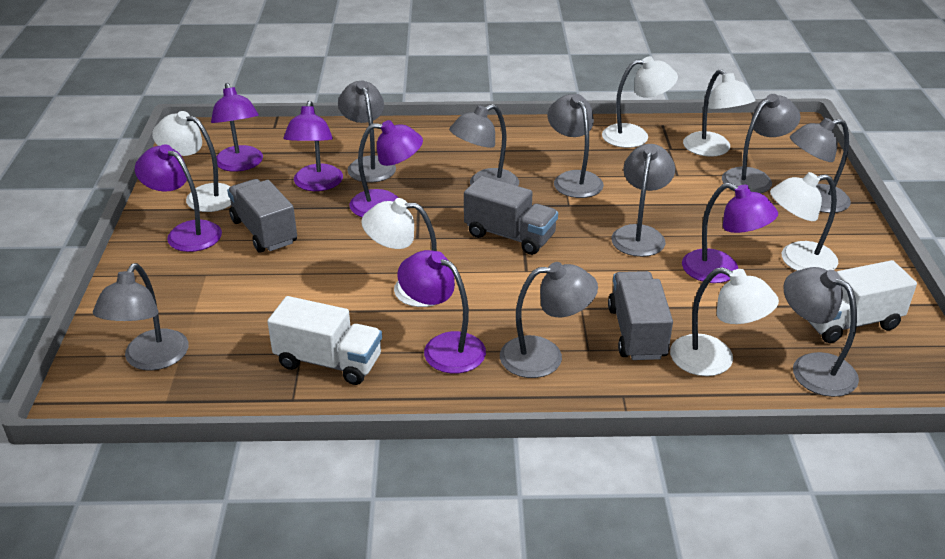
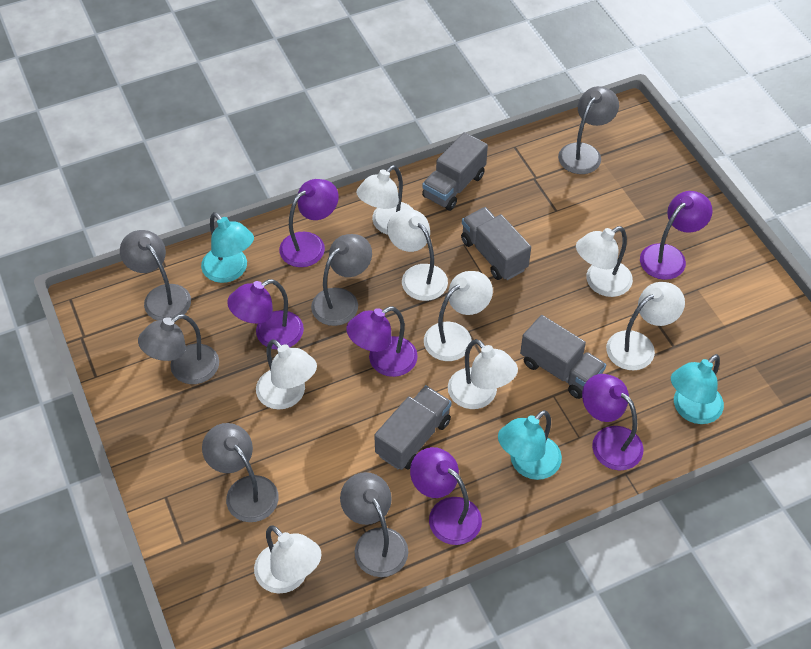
grey lamp: 9 -> 6
grey truck: 3 -> 4
turquoise lamp: 0 -> 3
white lamp: 6 -> 8
white truck: 2 -> 0

